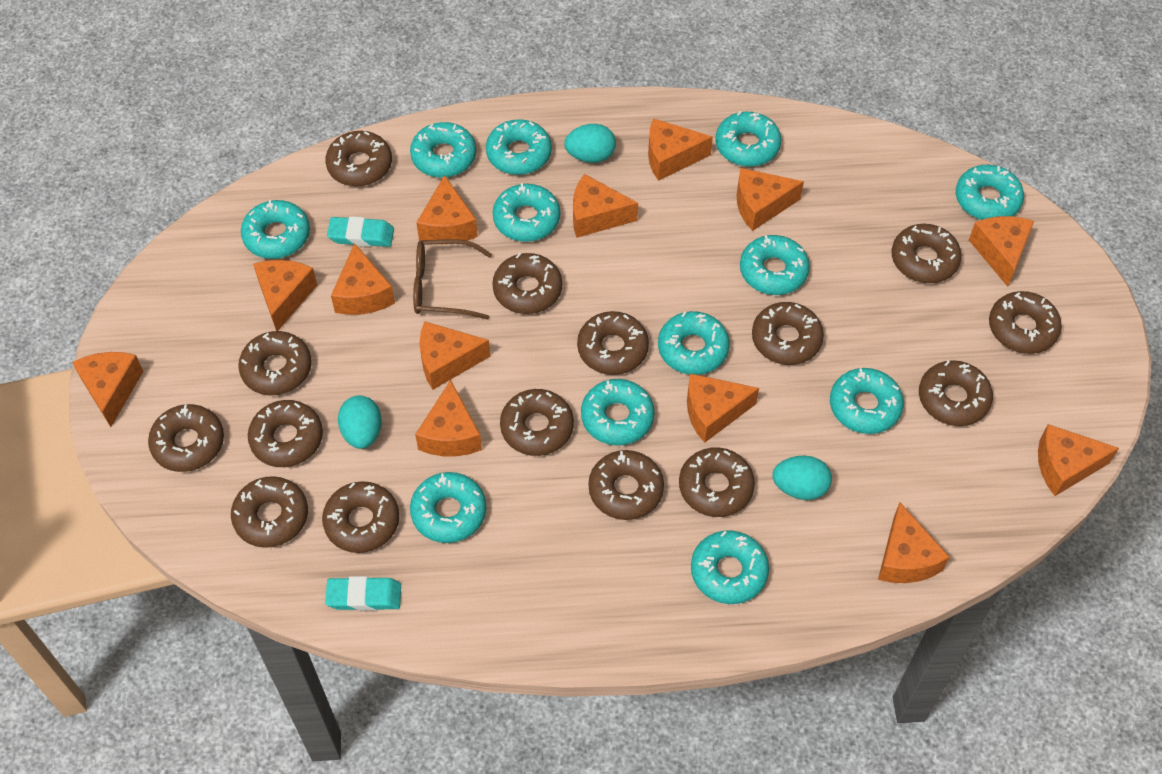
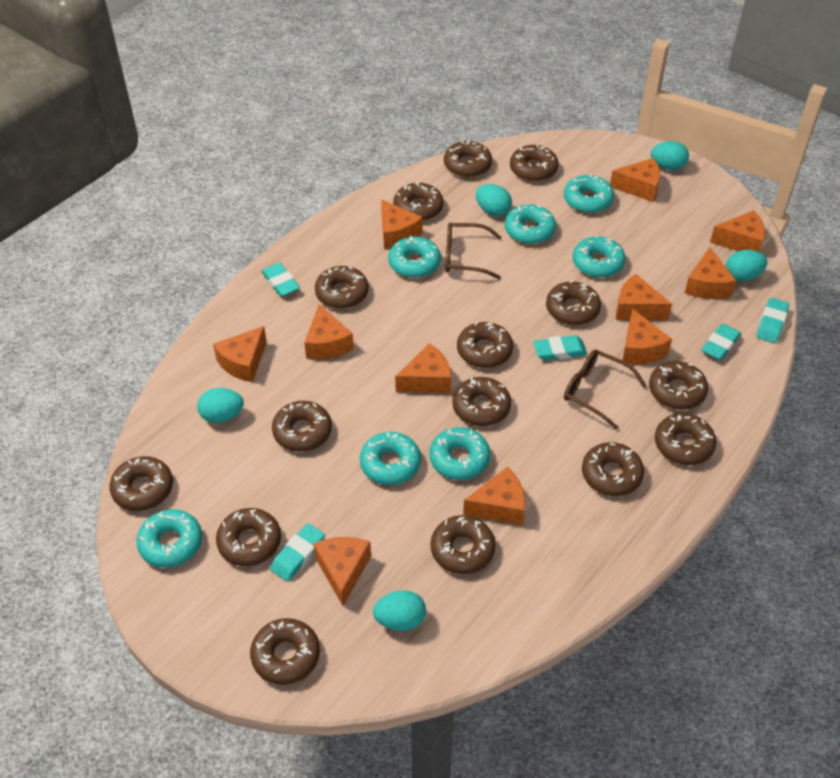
brown glasses: 1 -> 2
orange cheese: 13 -> 11
turquoise donut: 12 -> 7
turquoise egg: 3 -> 5
turquoise eraser: 2 -> 5

